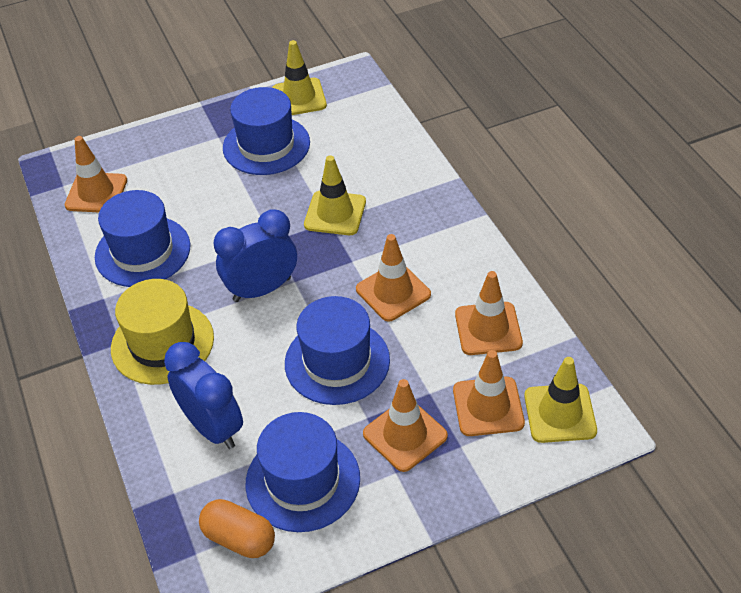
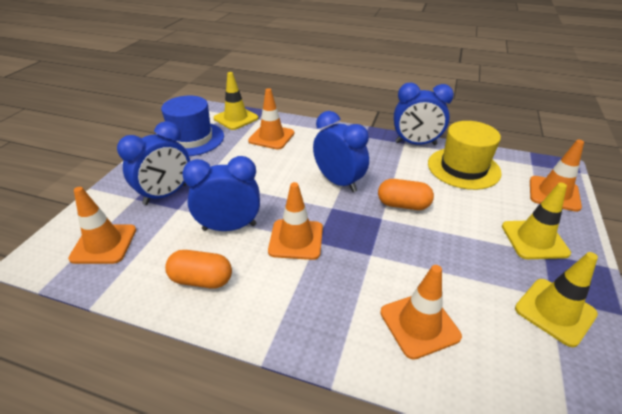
blue clock: 2 -> 4
blue hat: 4 -> 1
orange capsule: 1 -> 2

